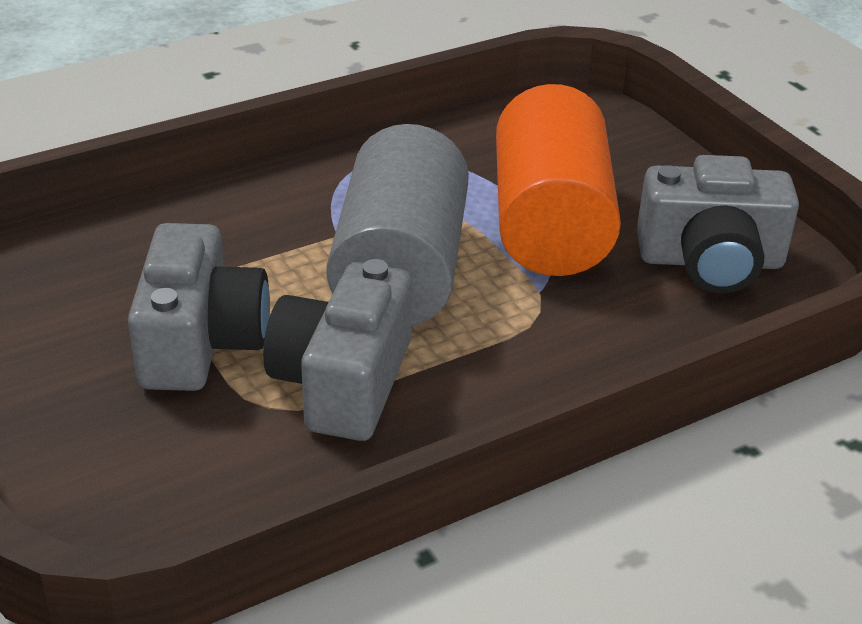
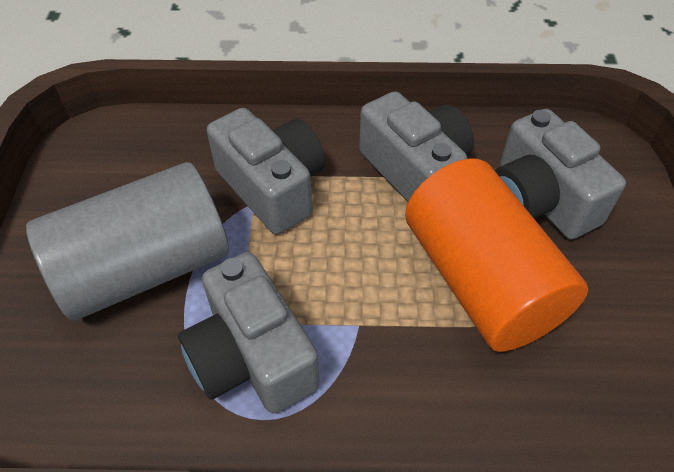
grey camera: 3 -> 4

